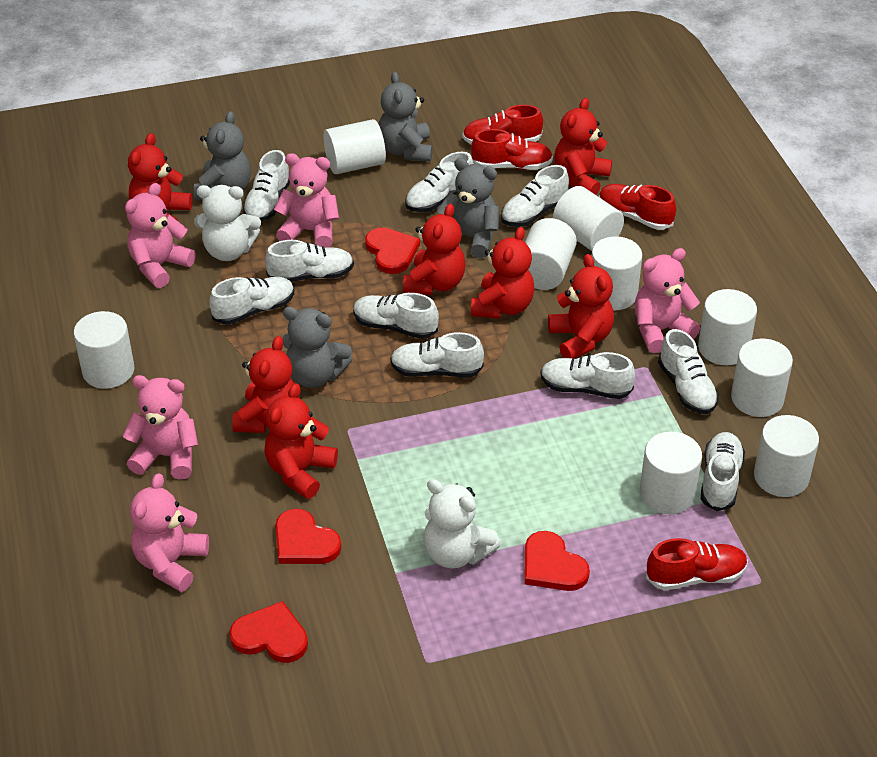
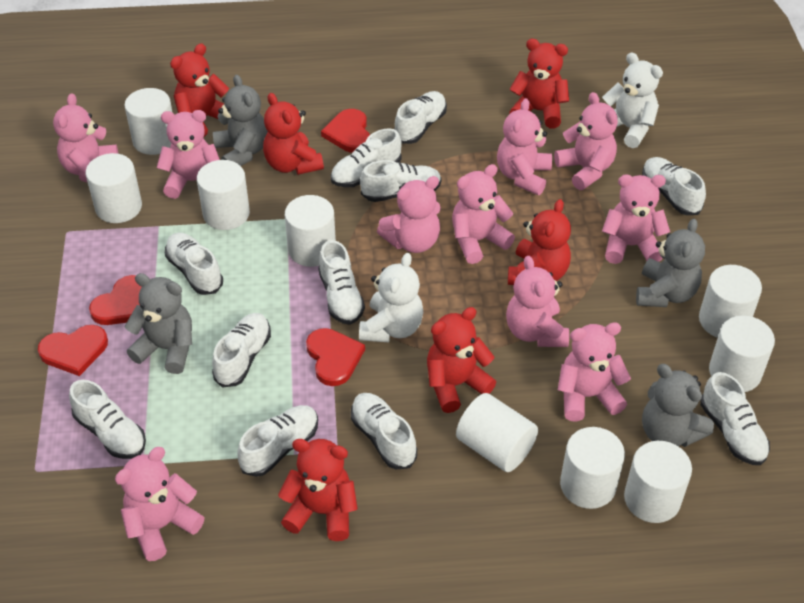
pink teddy bear: 5 -> 10
red shoe: 4 -> 0
red teddy bear: 7 -> 6
white shoe: 10 -> 11

